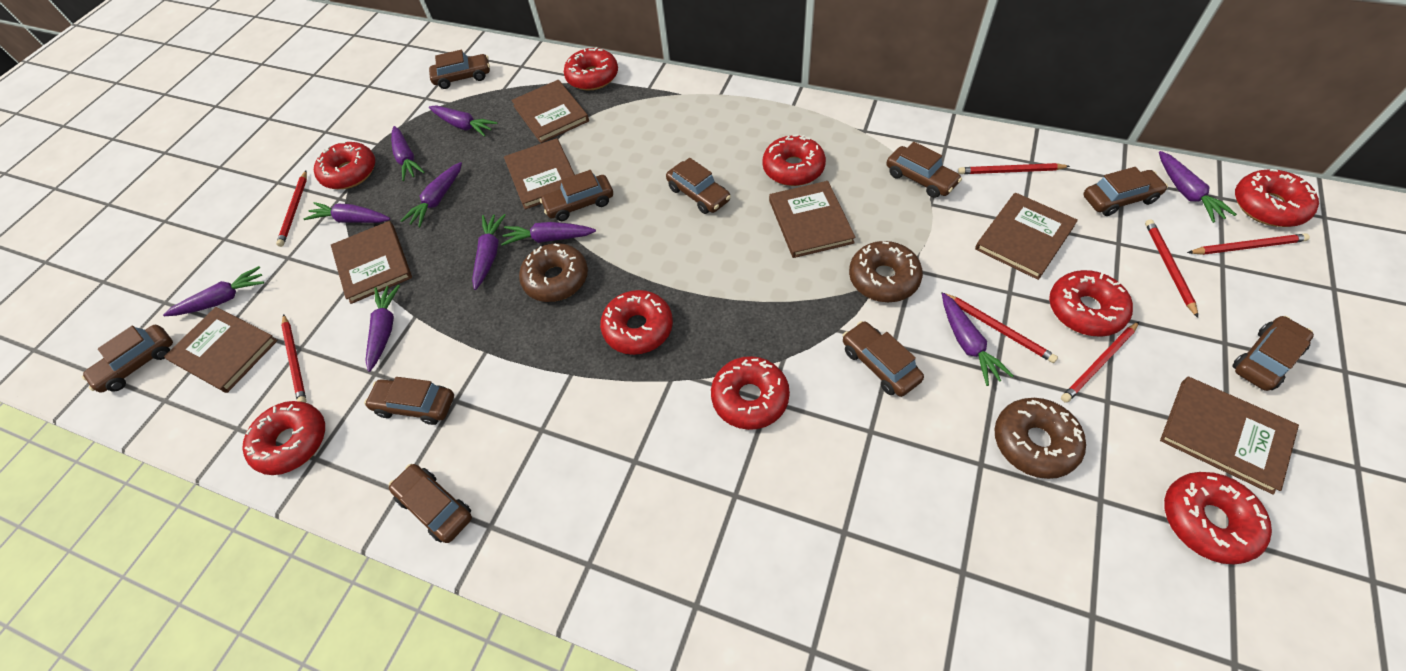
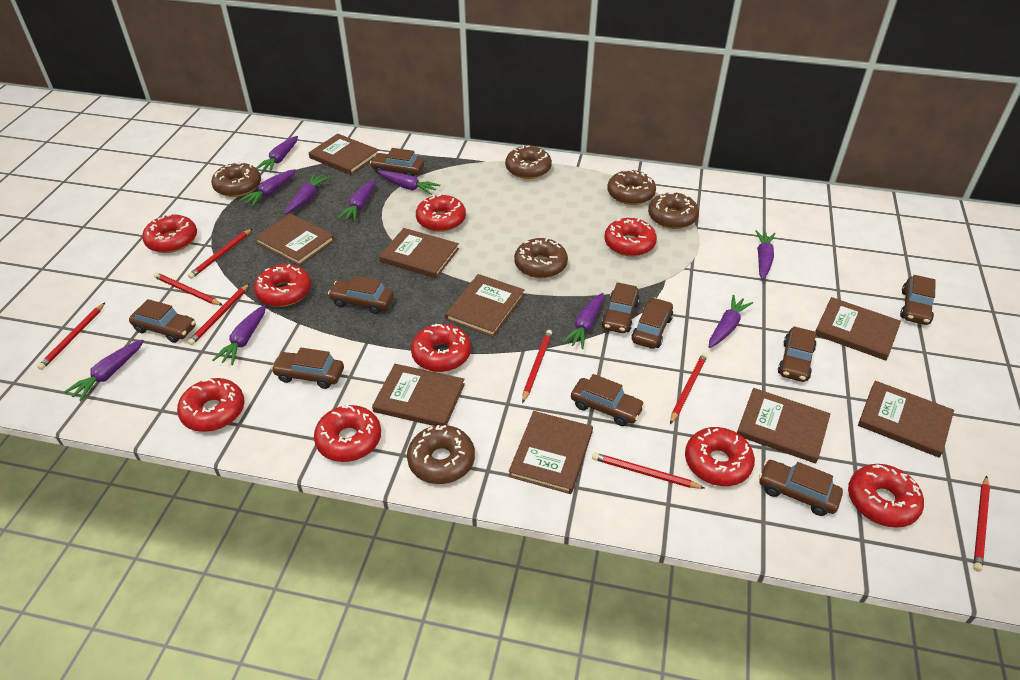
brown book: 7 -> 9
brown donut: 3 -> 6
red pencil: 7 -> 8

